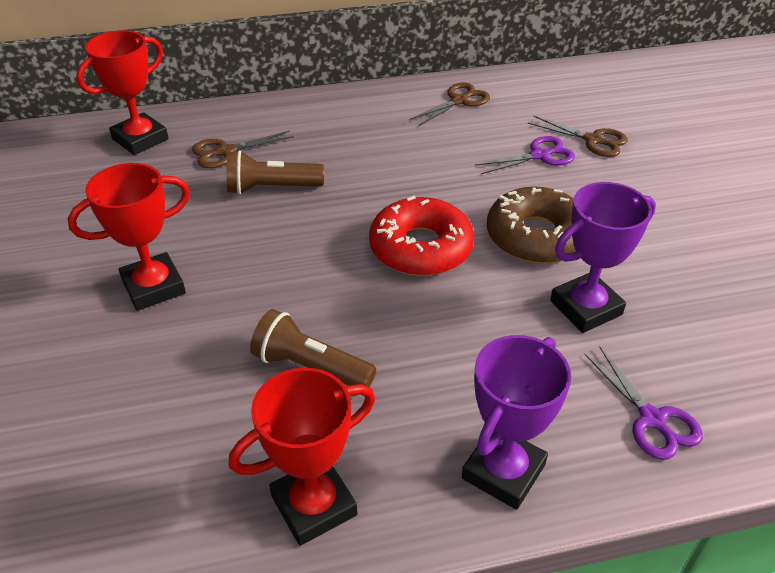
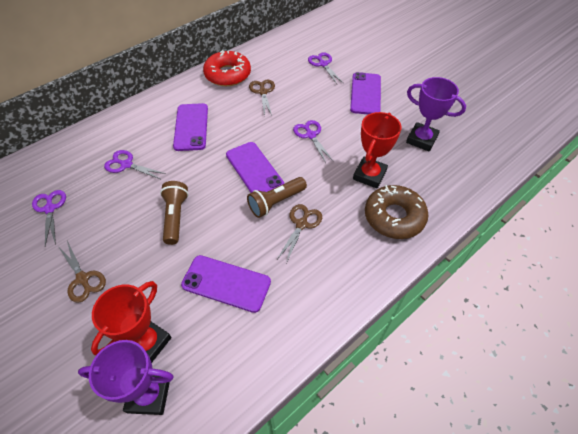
purple phone: 0 -> 4
purple scissors: 2 -> 4
red trophy: 3 -> 2

